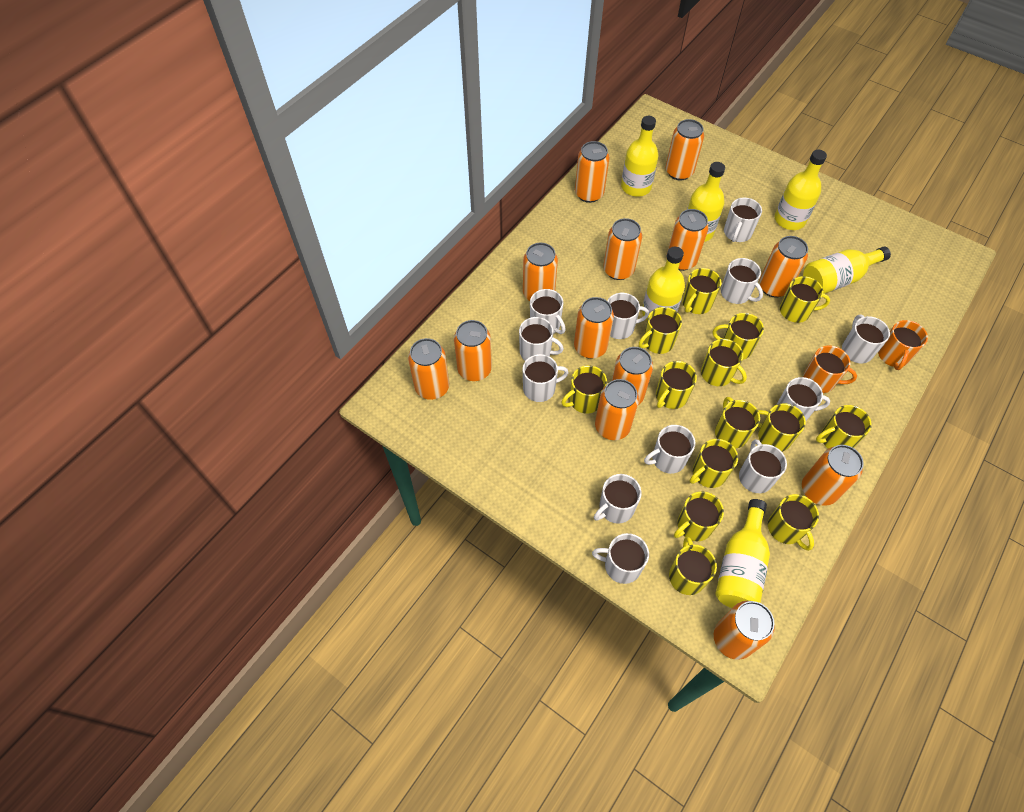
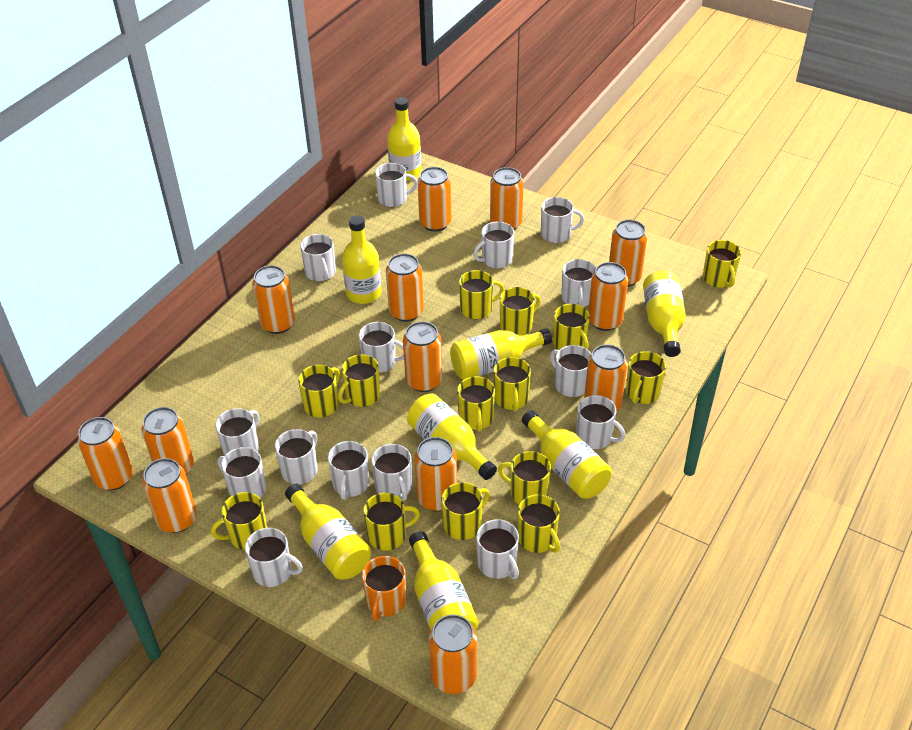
orange mug: 2 -> 1
white mug: 12 -> 15
yellow bottle: 6 -> 8

